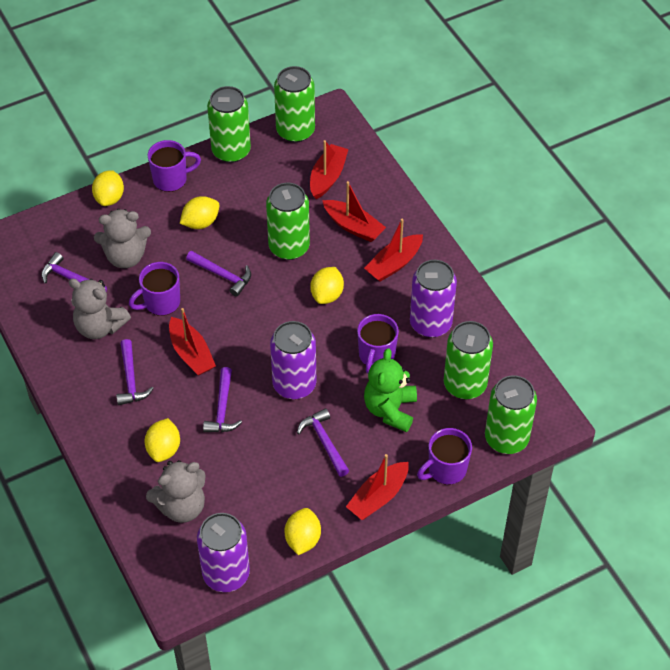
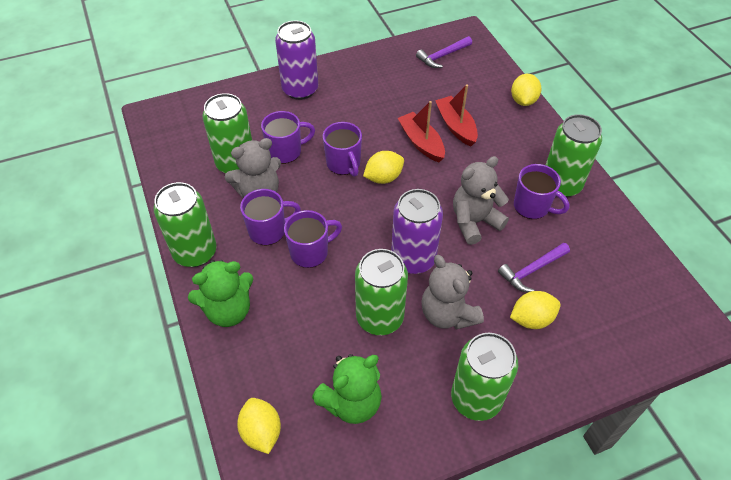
green teddy bear: 1 -> 2
purple can: 3 -> 2
purple hammer: 5 -> 2
purple mug: 4 -> 5
red boat: 5 -> 2
yellow lemon: 5 -> 4

